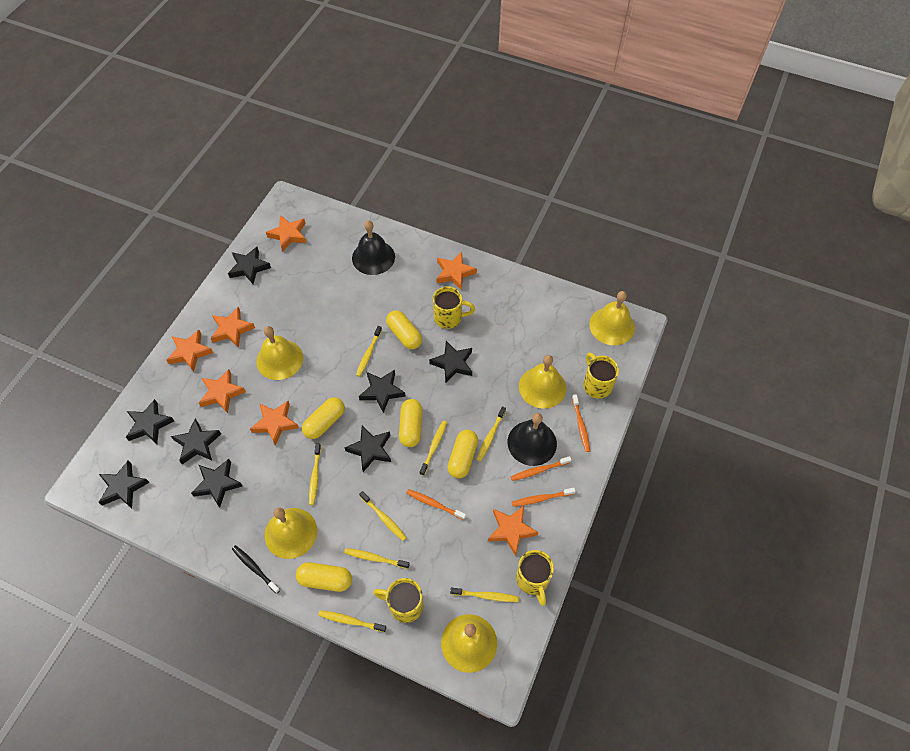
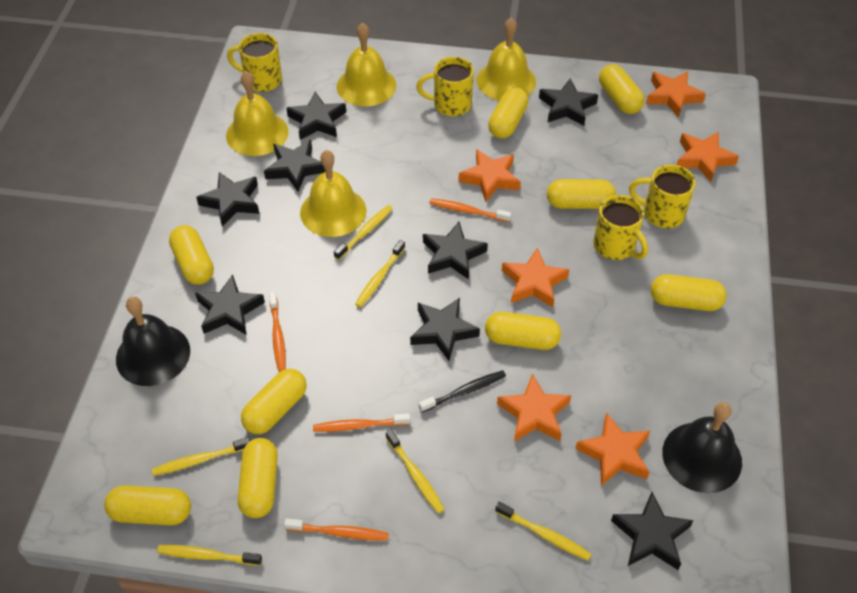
orange star: 7 -> 6
yellow bell: 5 -> 4
yellow capsule: 5 -> 9
yellow toothbrush: 8 -> 6

